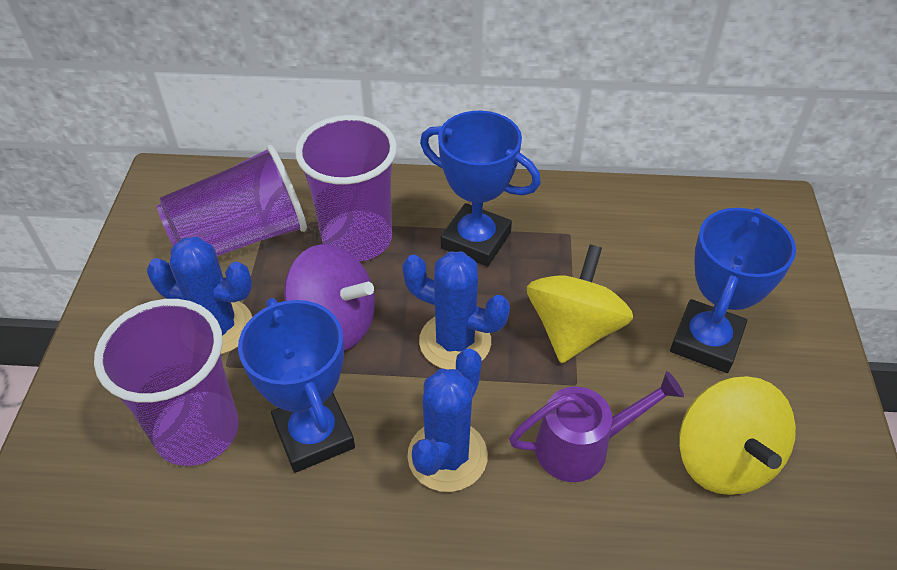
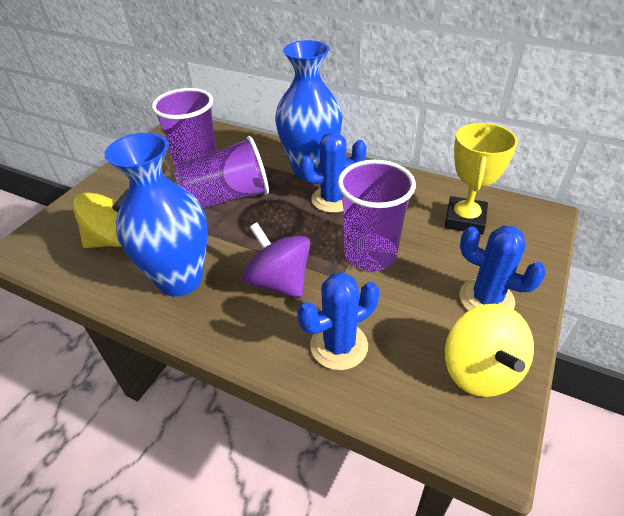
blue trophy: 3 -> 0
blue vase: 0 -> 2
purple watering can: 1 -> 0
yellow trophy: 0 -> 1

